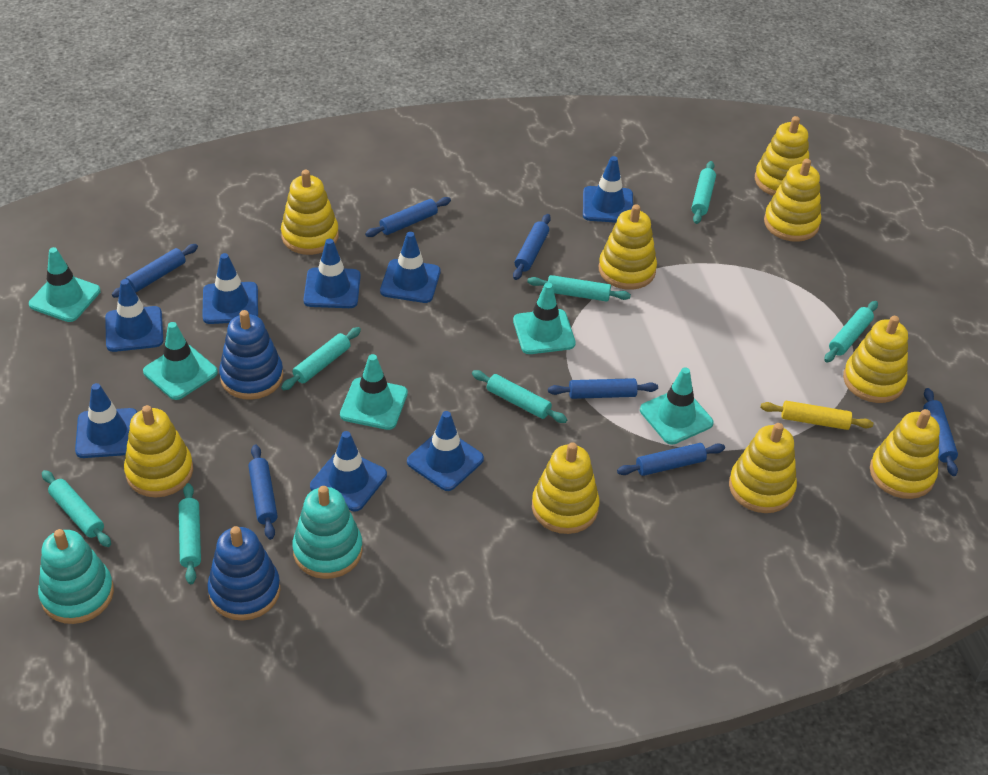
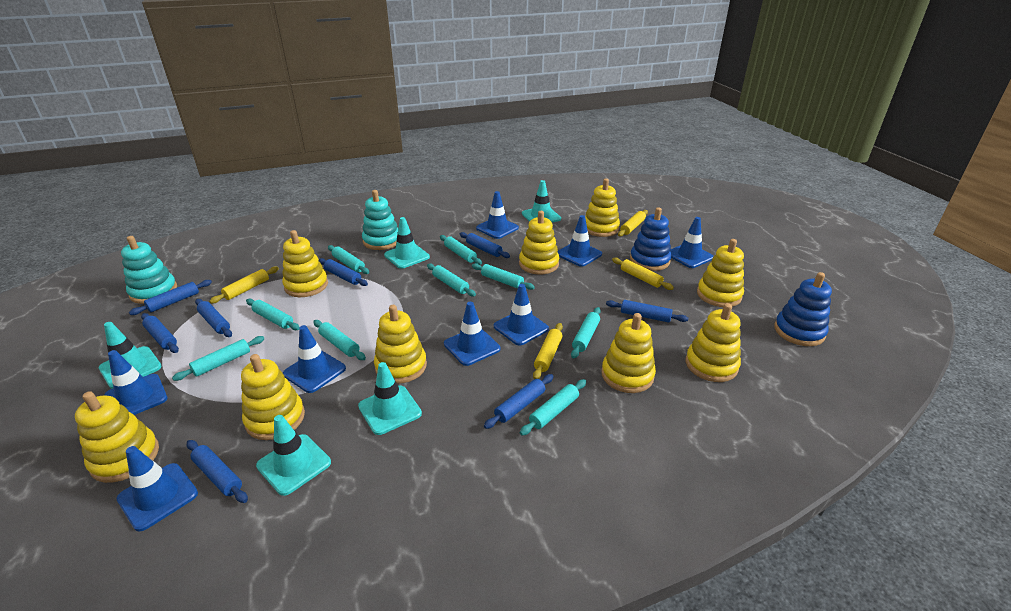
blue rolling pin: 7 -> 8
turquoise rolling pin: 7 -> 9
yellow rolling pin: 1 -> 4

